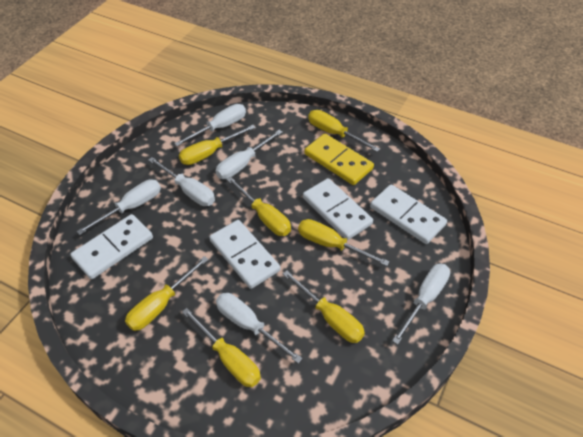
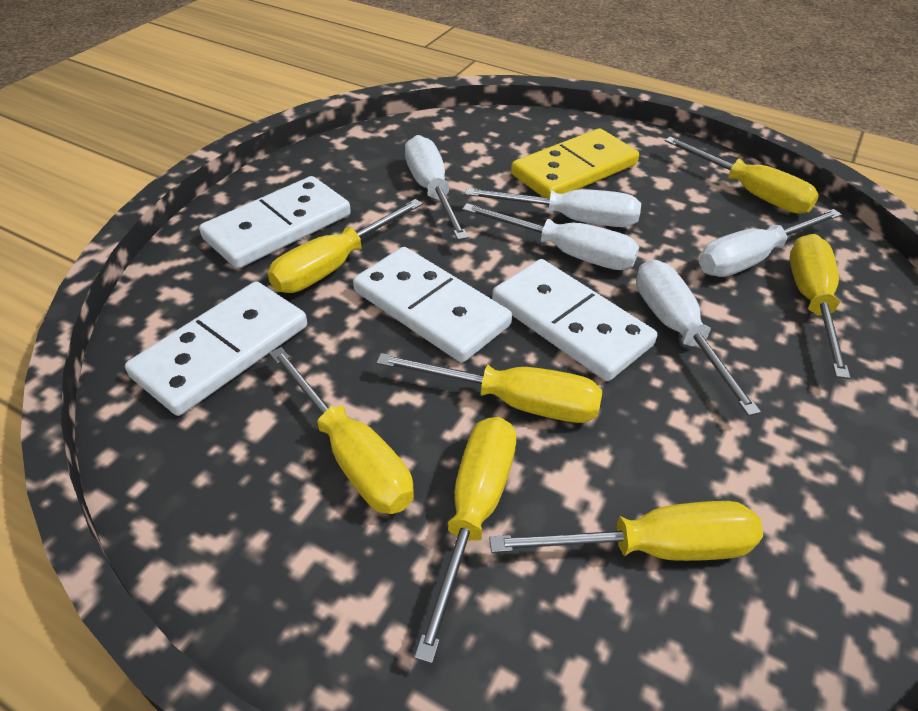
white screwdriver: 6 -> 5

